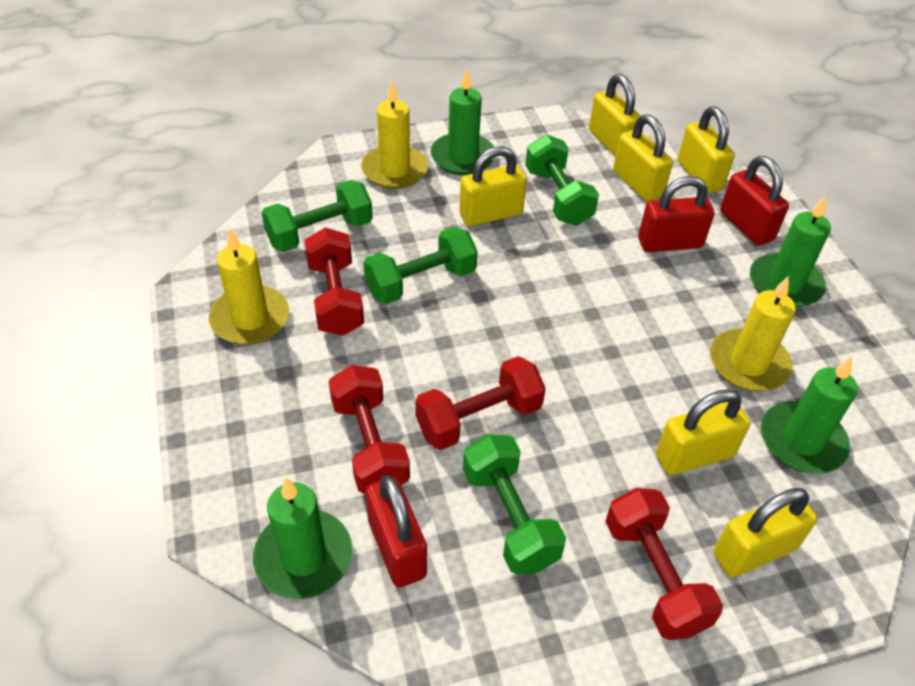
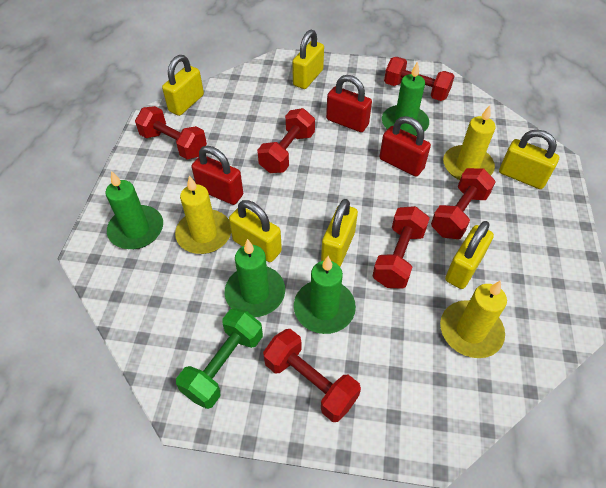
green dumbbell: 4 -> 1
red dumbbell: 4 -> 6

